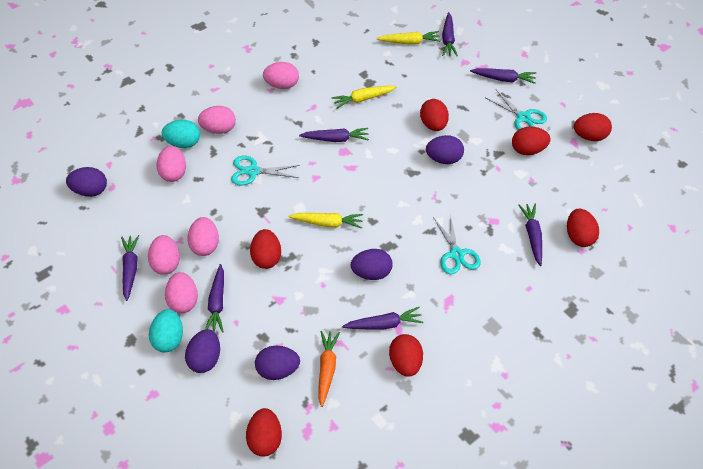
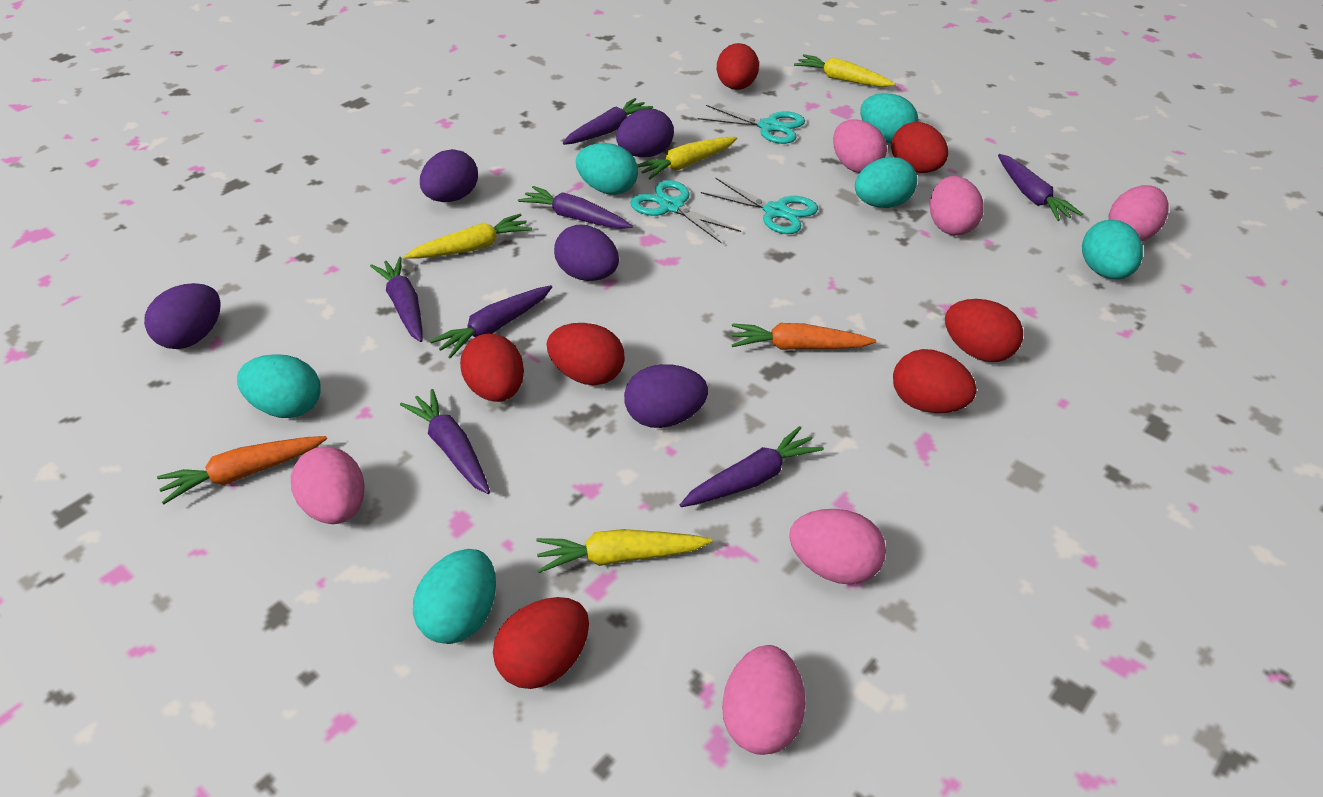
orange carrot: 1 -> 2
turquoise egg: 2 -> 6
yellow carrot: 3 -> 4

